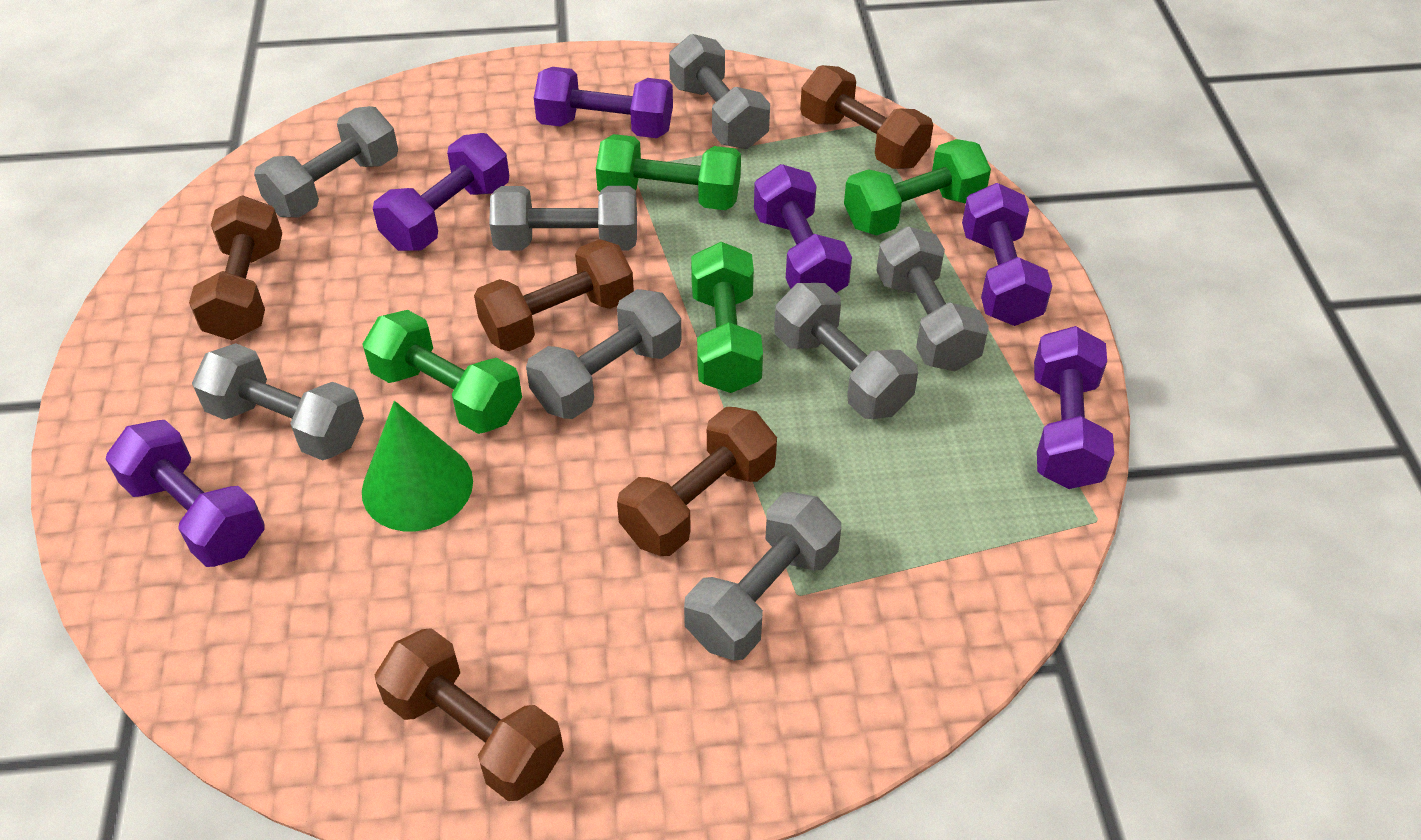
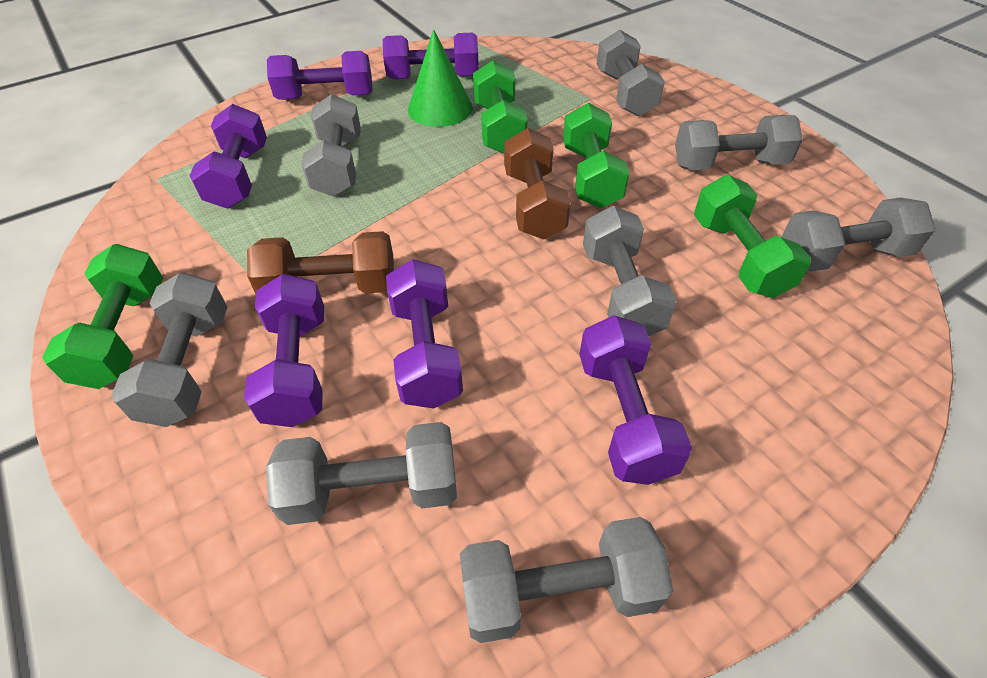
brown dumbbell: 5 -> 2

